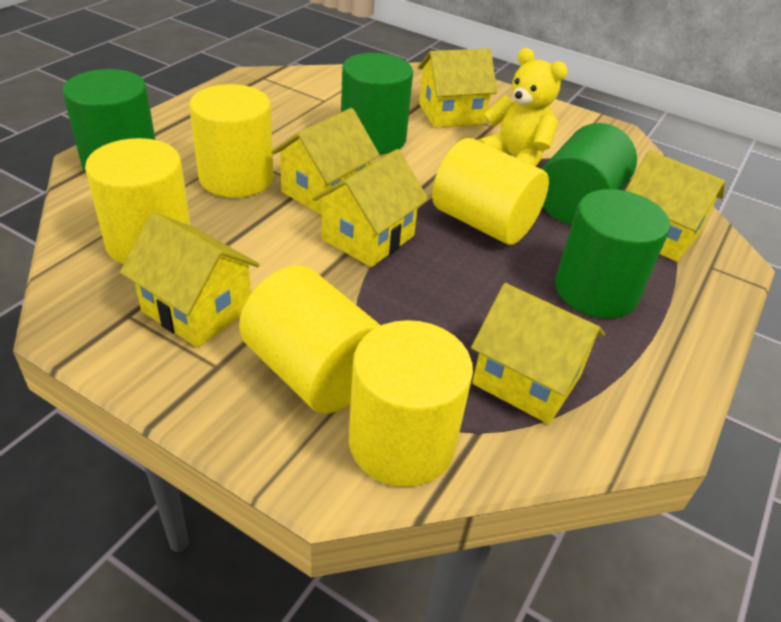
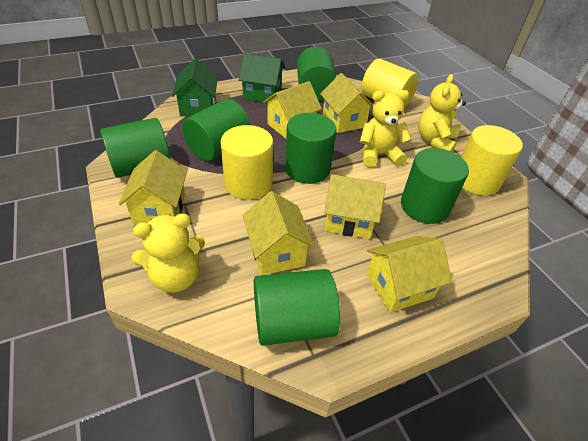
green cylinder: 4 -> 6
green house: 0 -> 2
yellow cylinder: 5 -> 3
yellow teddy bear: 1 -> 3

